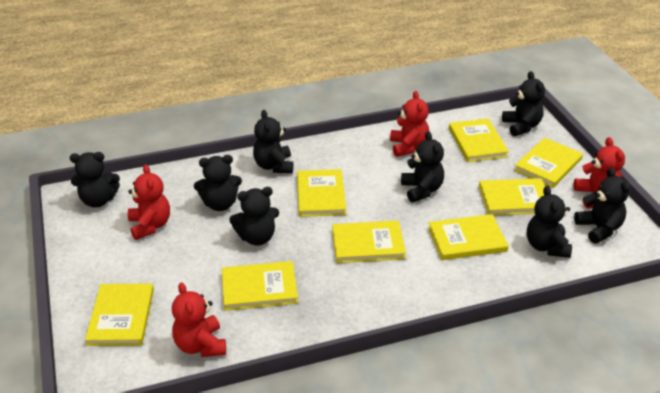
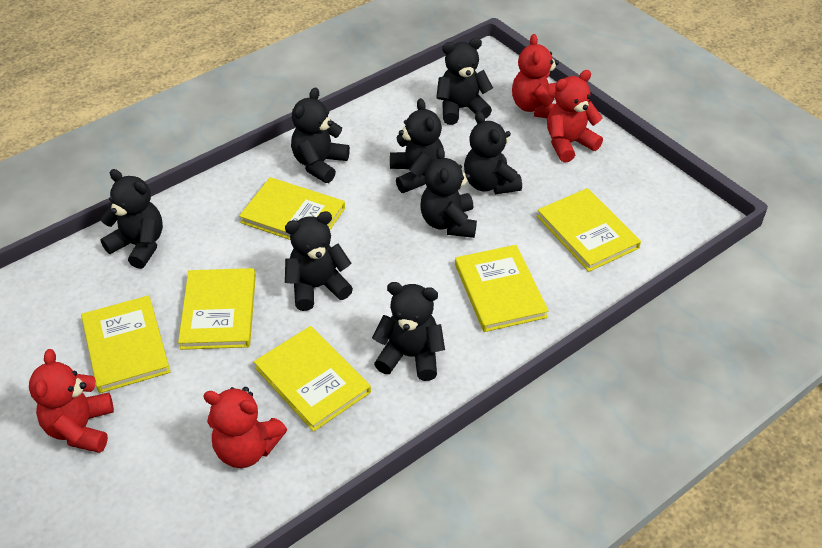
yellow book: 8 -> 6

